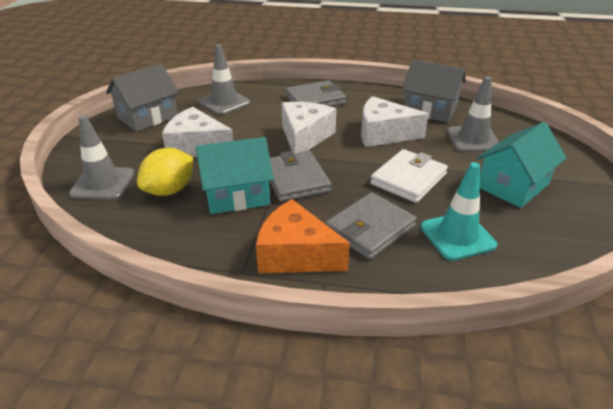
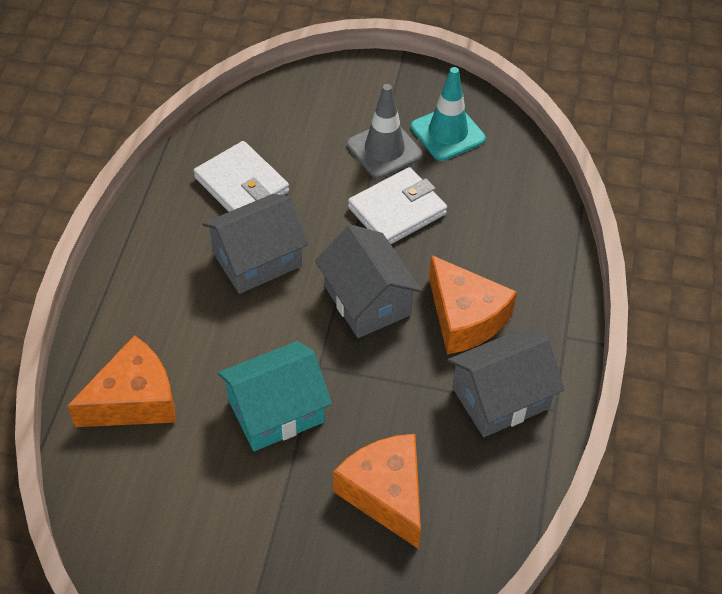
grey house: 2 -> 3
grey traffic cone: 3 -> 1
grey wallet: 3 -> 0
orange cheese: 1 -> 3
turquoise house: 2 -> 1
white cheese: 3 -> 0
white wallet: 1 -> 2
yellow lemon: 1 -> 0

